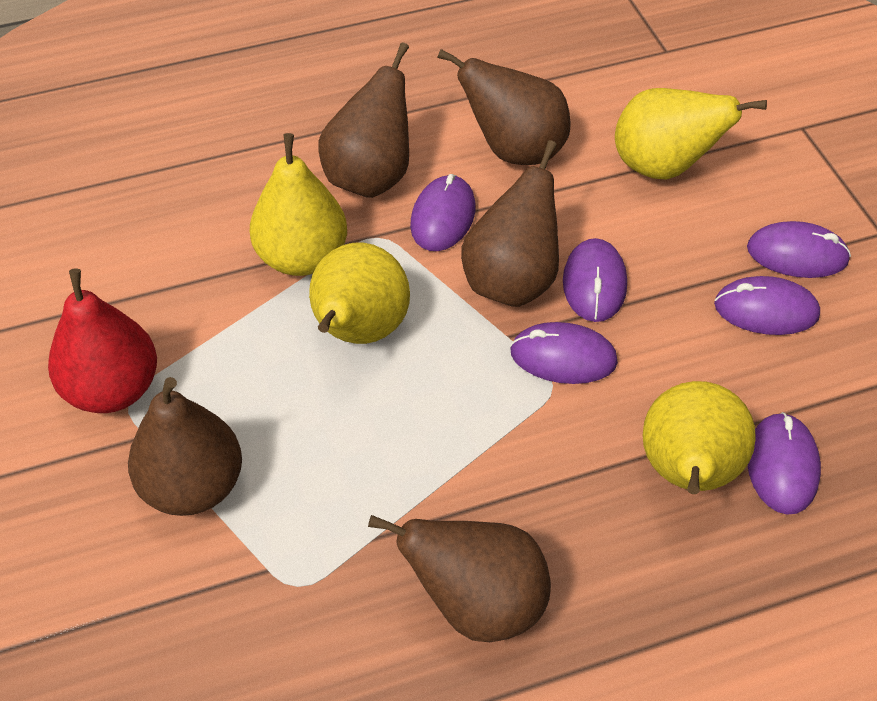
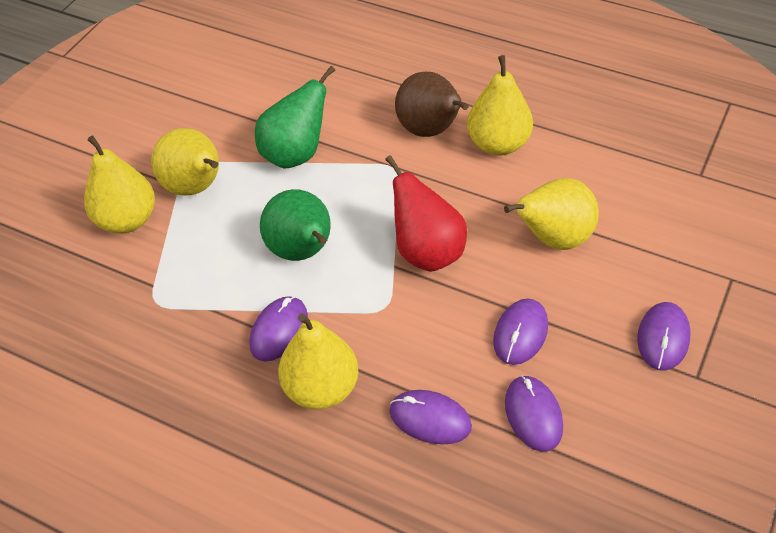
brown pear: 5 -> 1
green pear: 0 -> 2
purple mouse: 6 -> 5
yellow pear: 4 -> 5

